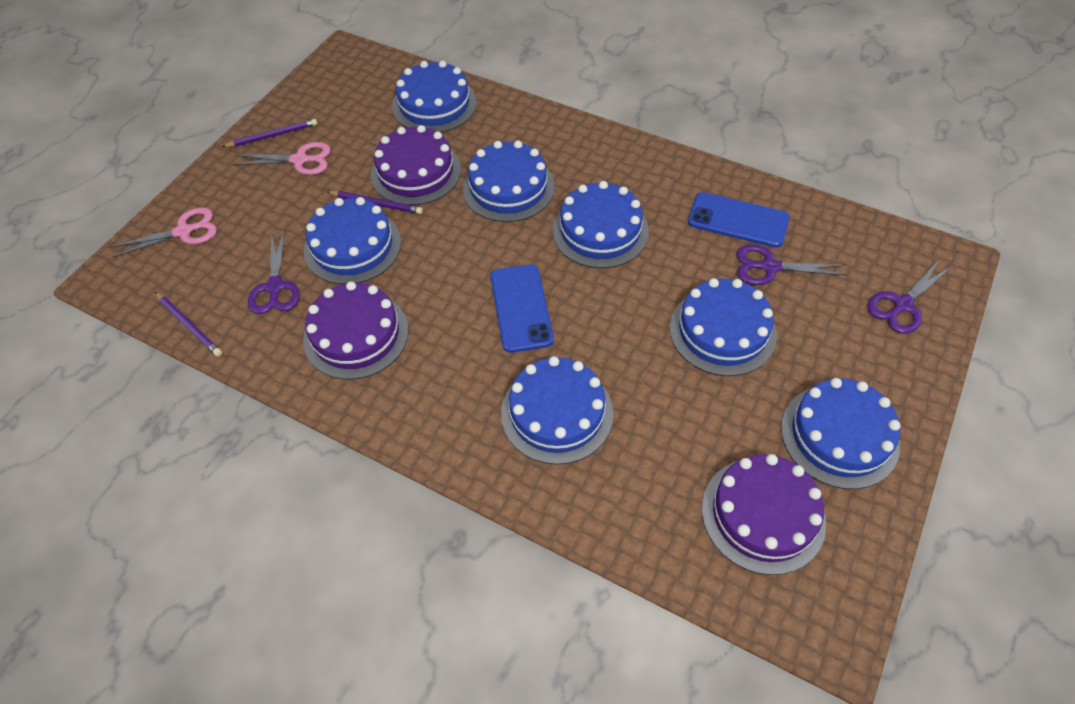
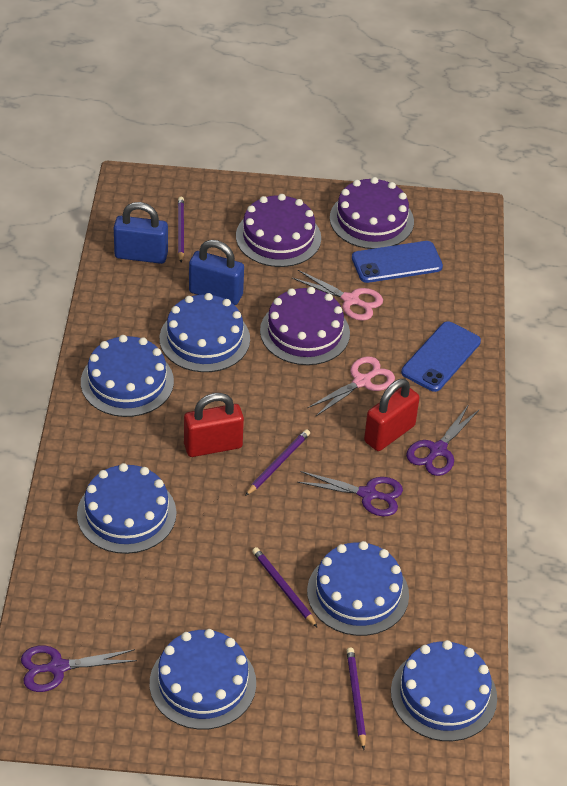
blue cake: 7 -> 6
blue padlock: 0 -> 2
purple pencil: 3 -> 4
red padlock: 0 -> 2

